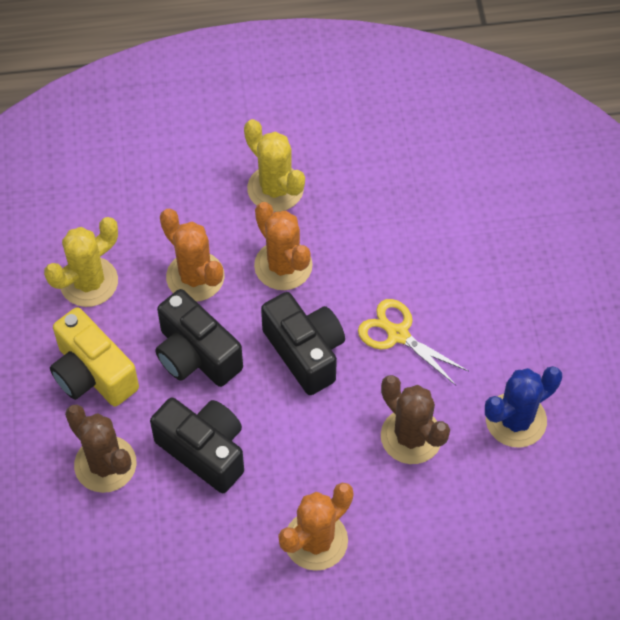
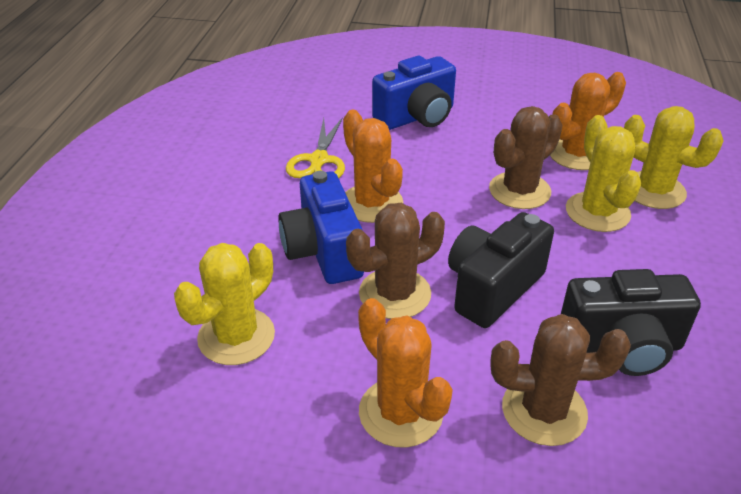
black camera: 3 -> 2
blue cactus: 1 -> 0
blue camera: 0 -> 2
brown cactus: 2 -> 3
yellow cactus: 2 -> 3
yellow camera: 1 -> 0

